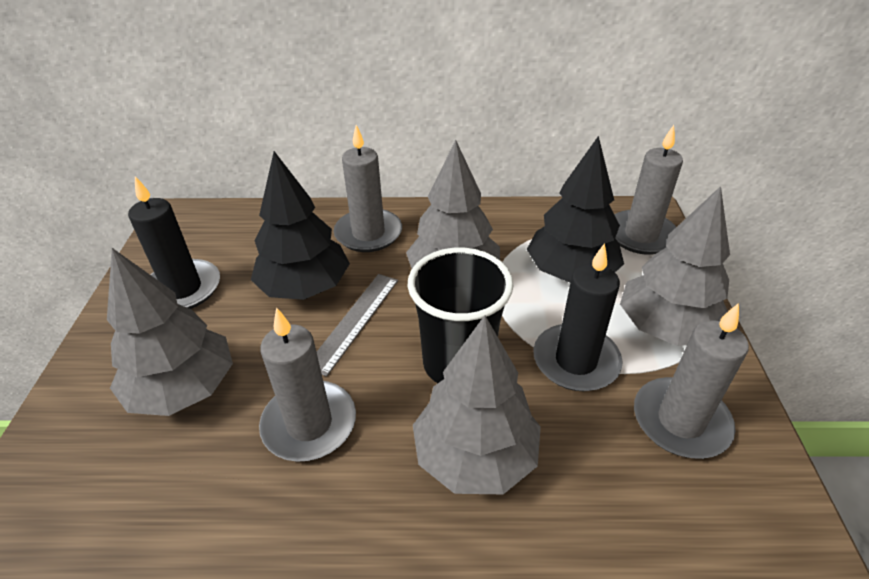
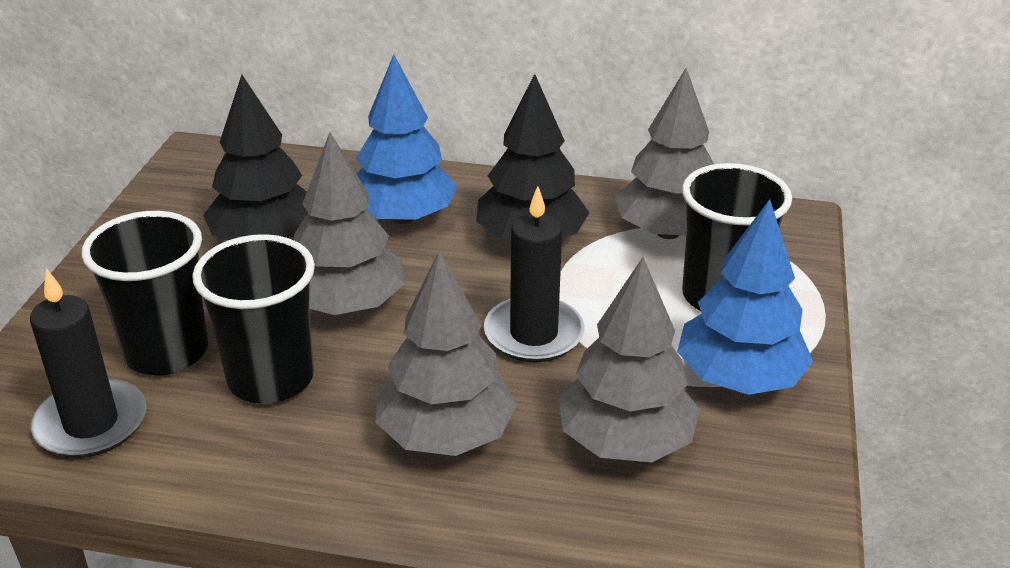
black cup: 1 -> 3
blue tree: 0 -> 2
grey candle: 4 -> 0
grey ruler: 1 -> 0

